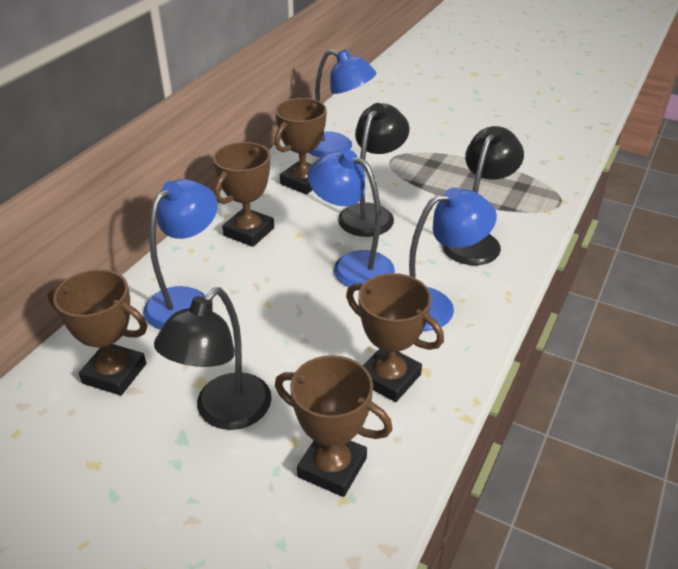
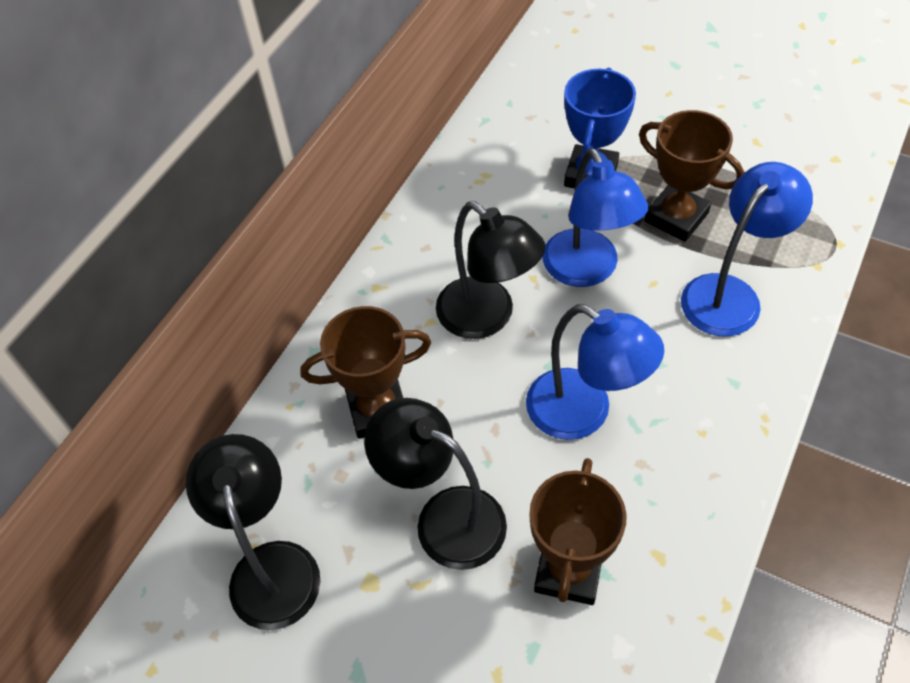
blue lamp: 4 -> 3
blue trophy: 0 -> 1
brown trophy: 5 -> 3

